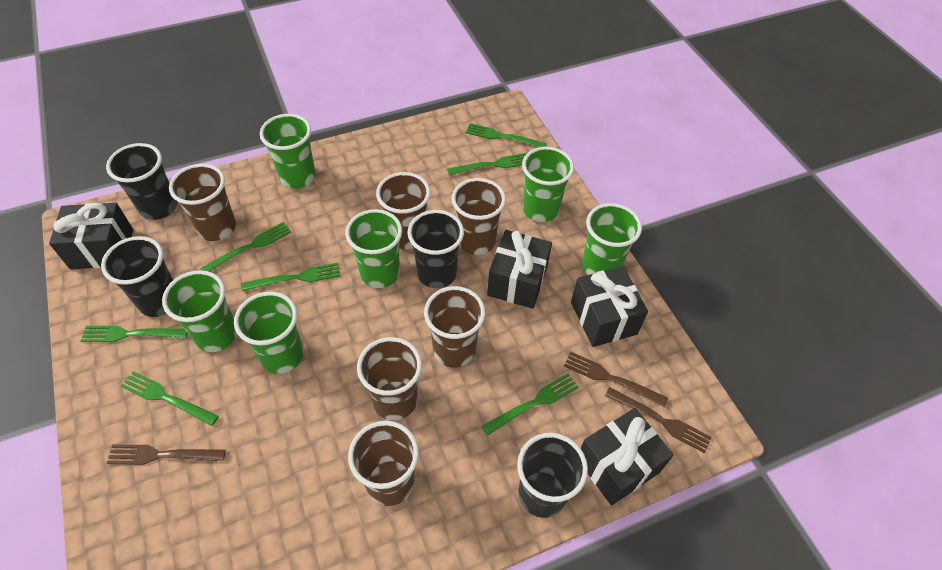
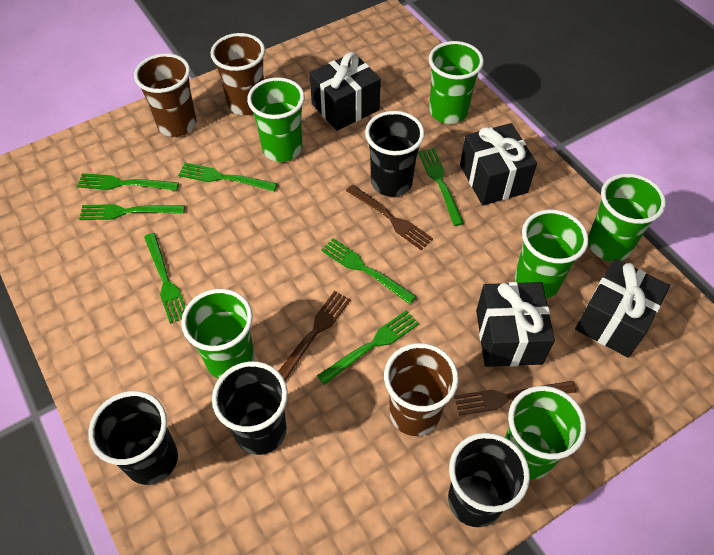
brown cup: 6 -> 3

